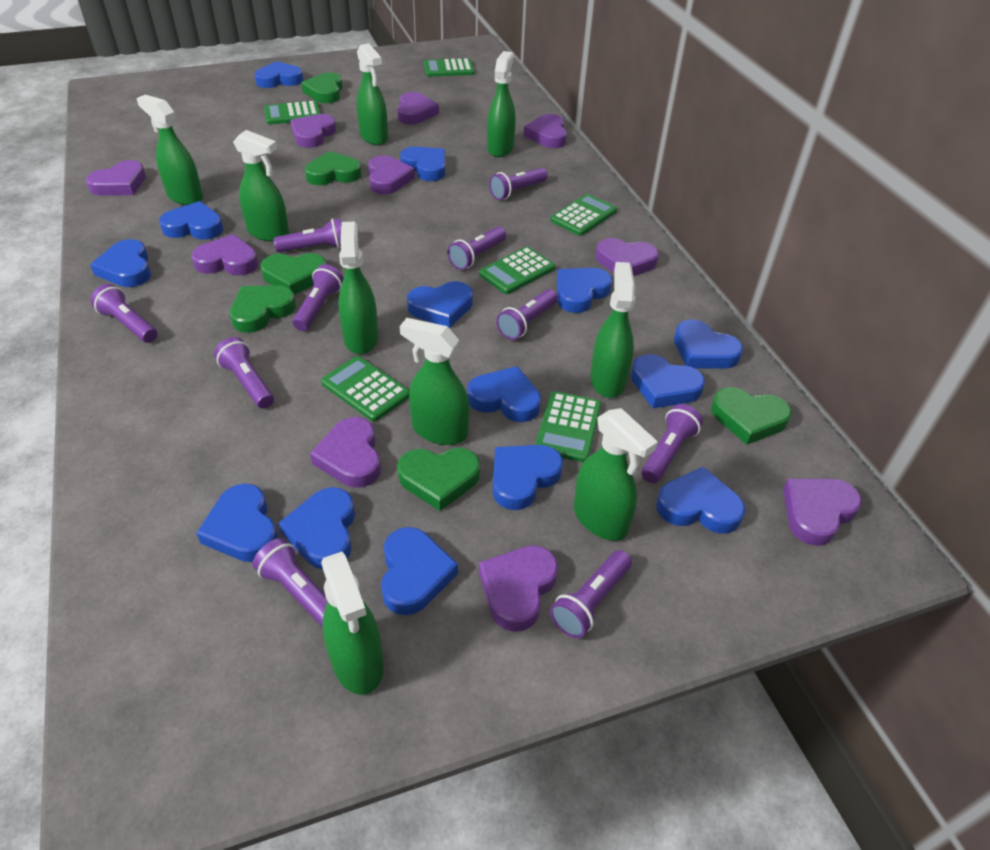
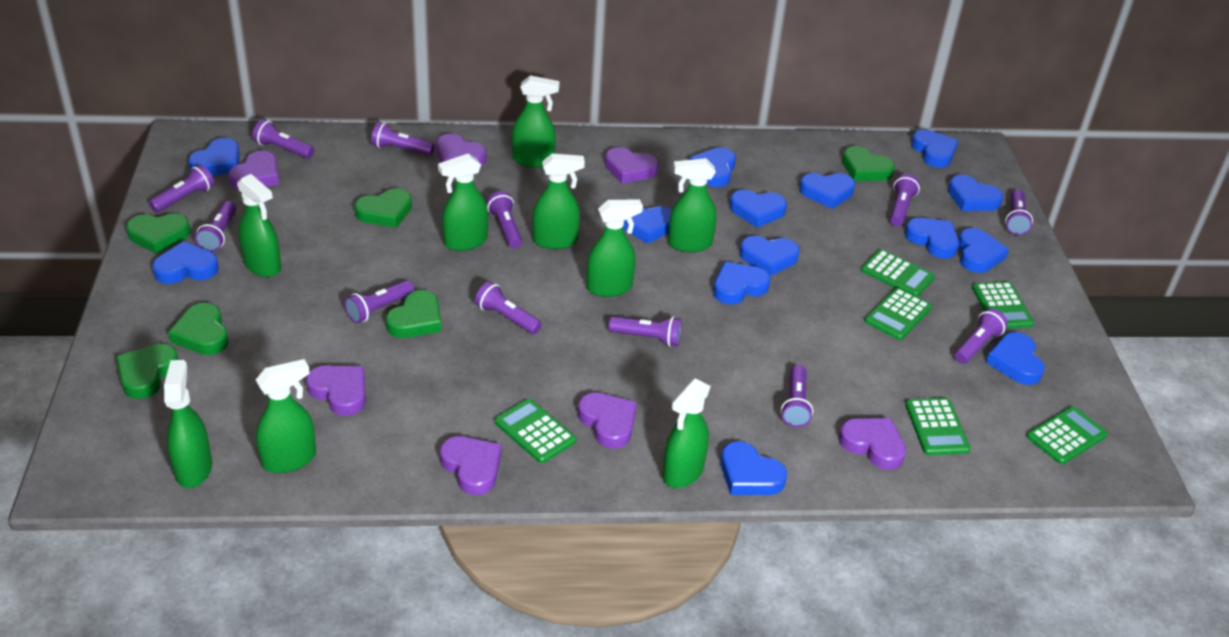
purple flashlight: 10 -> 12
purple heart: 10 -> 7

